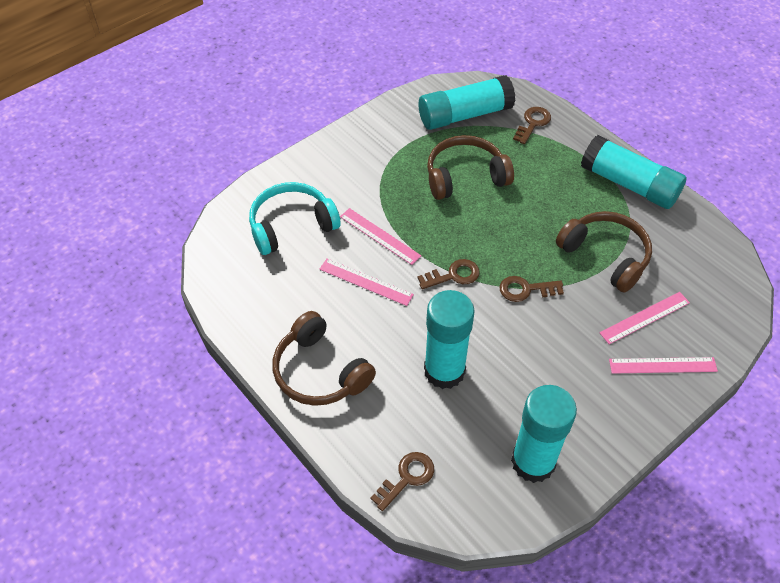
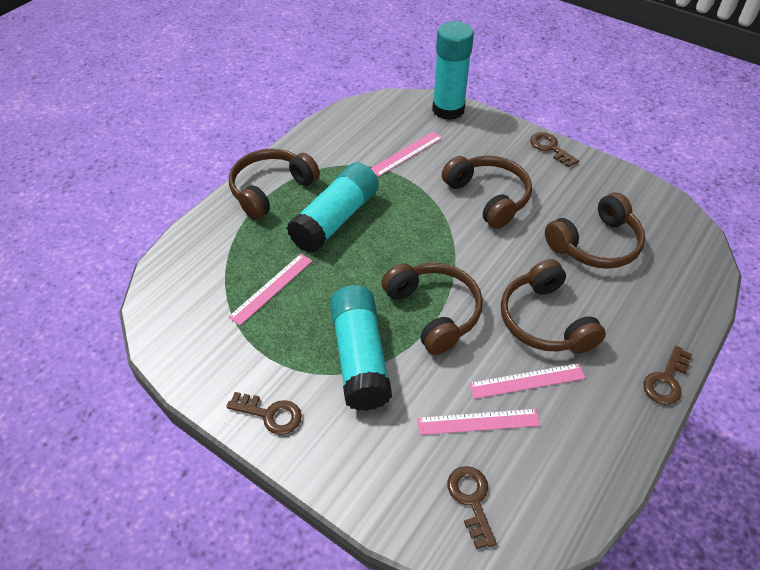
brown headphones: 3 -> 5
turquoise glue stick: 4 -> 3
turquoise headphones: 1 -> 0

